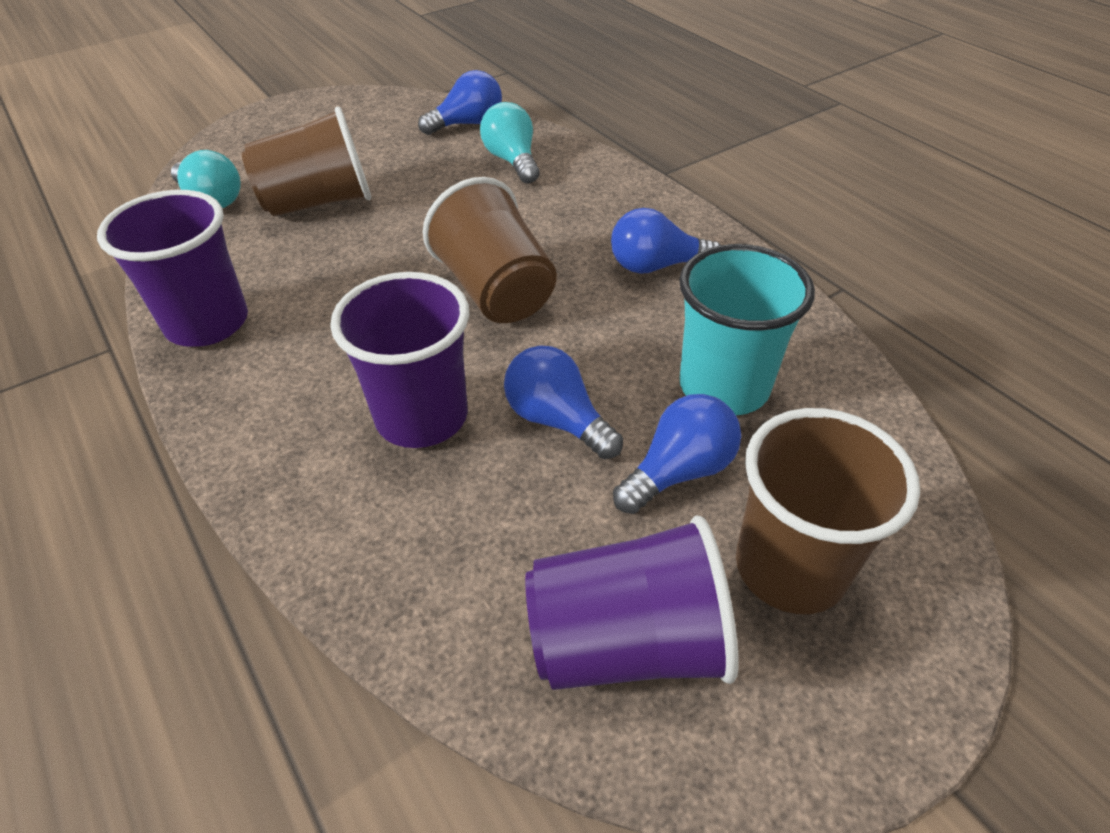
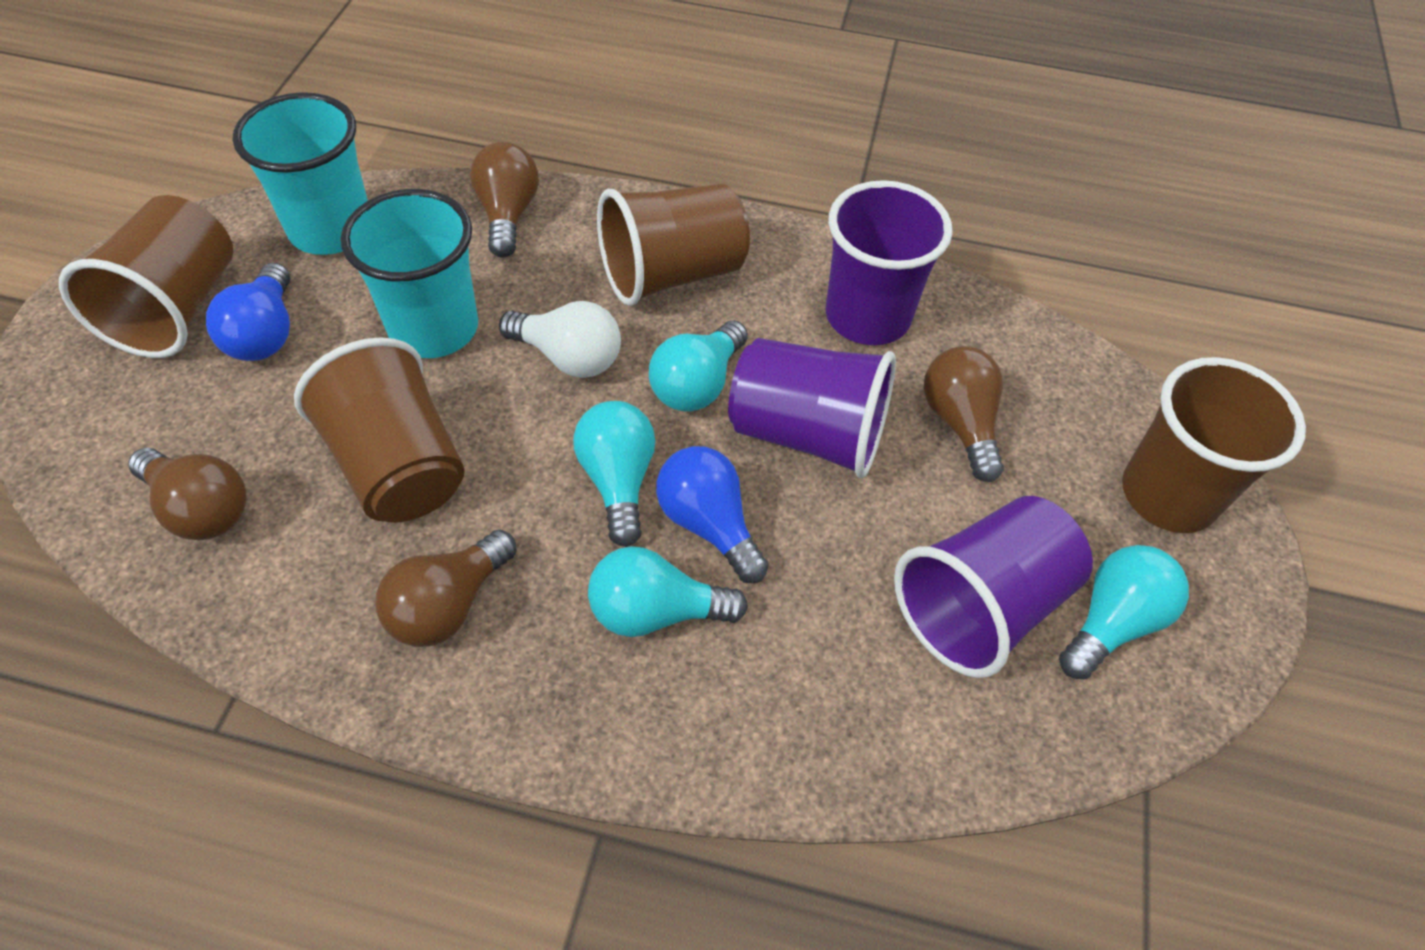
blue light bulb: 4 -> 2
brown cup: 3 -> 4
brown light bulb: 0 -> 4
turquoise cup: 1 -> 2
turquoise light bulb: 2 -> 4
white light bulb: 0 -> 1

